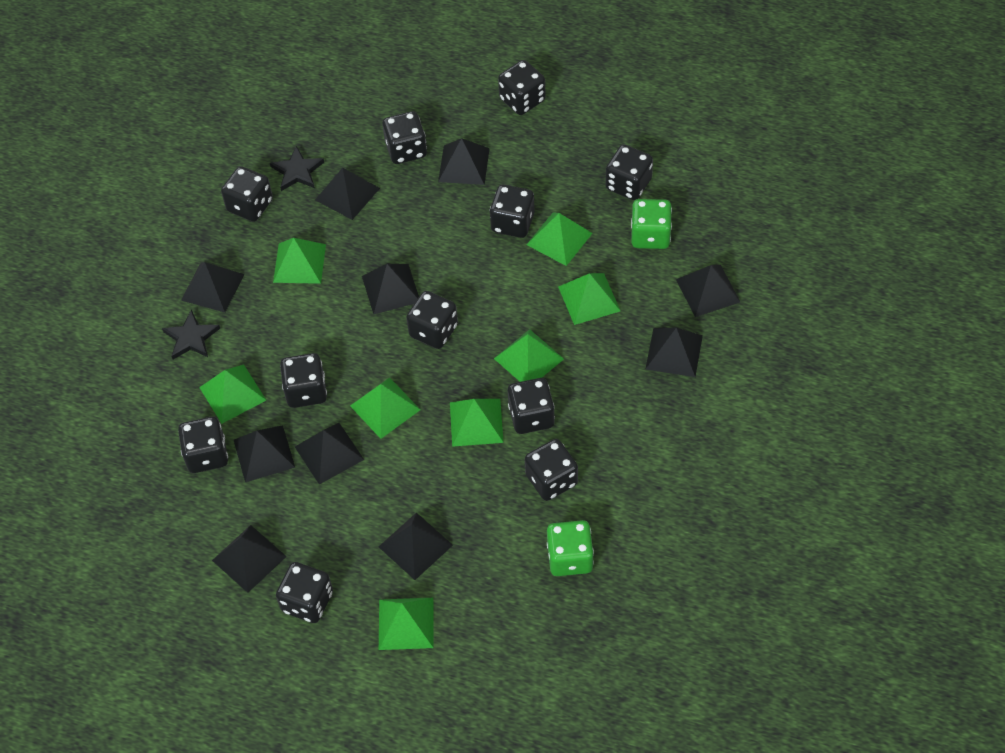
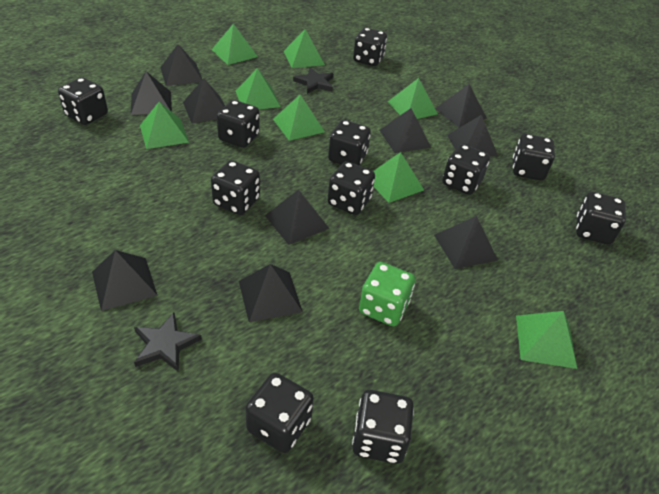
green dice: 2 -> 1

